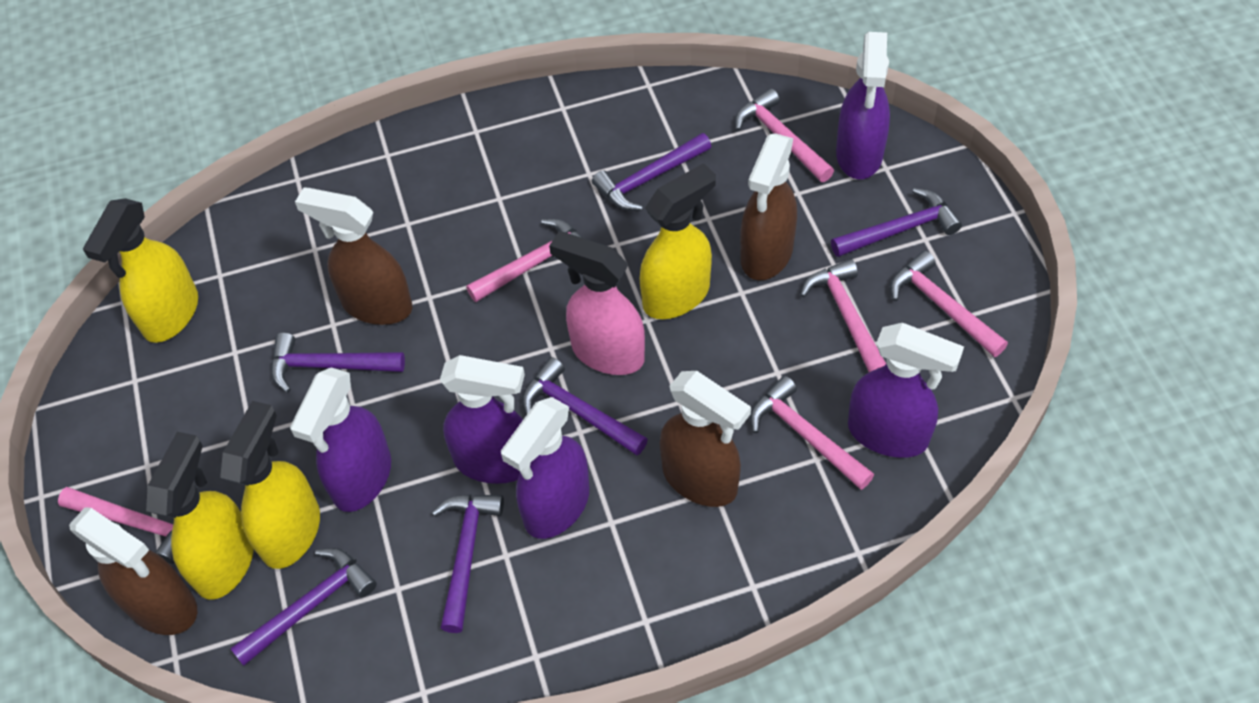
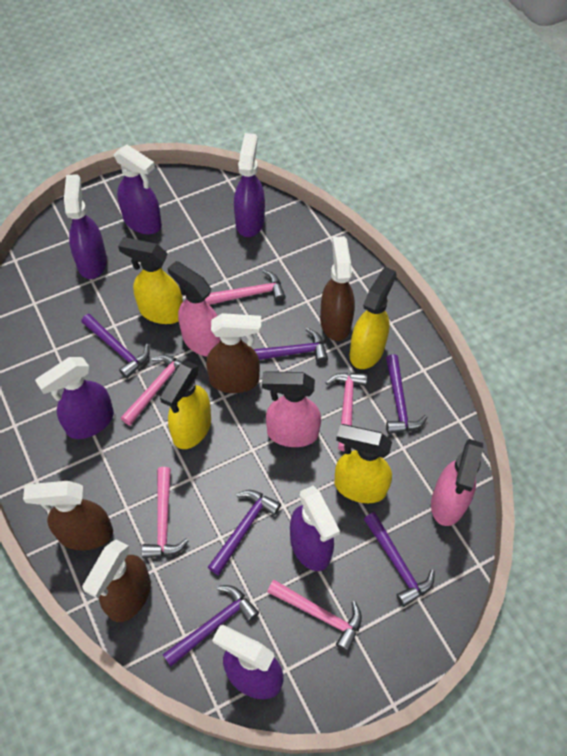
pink hammer: 6 -> 5
pink spray bottle: 1 -> 3
purple spray bottle: 5 -> 6

